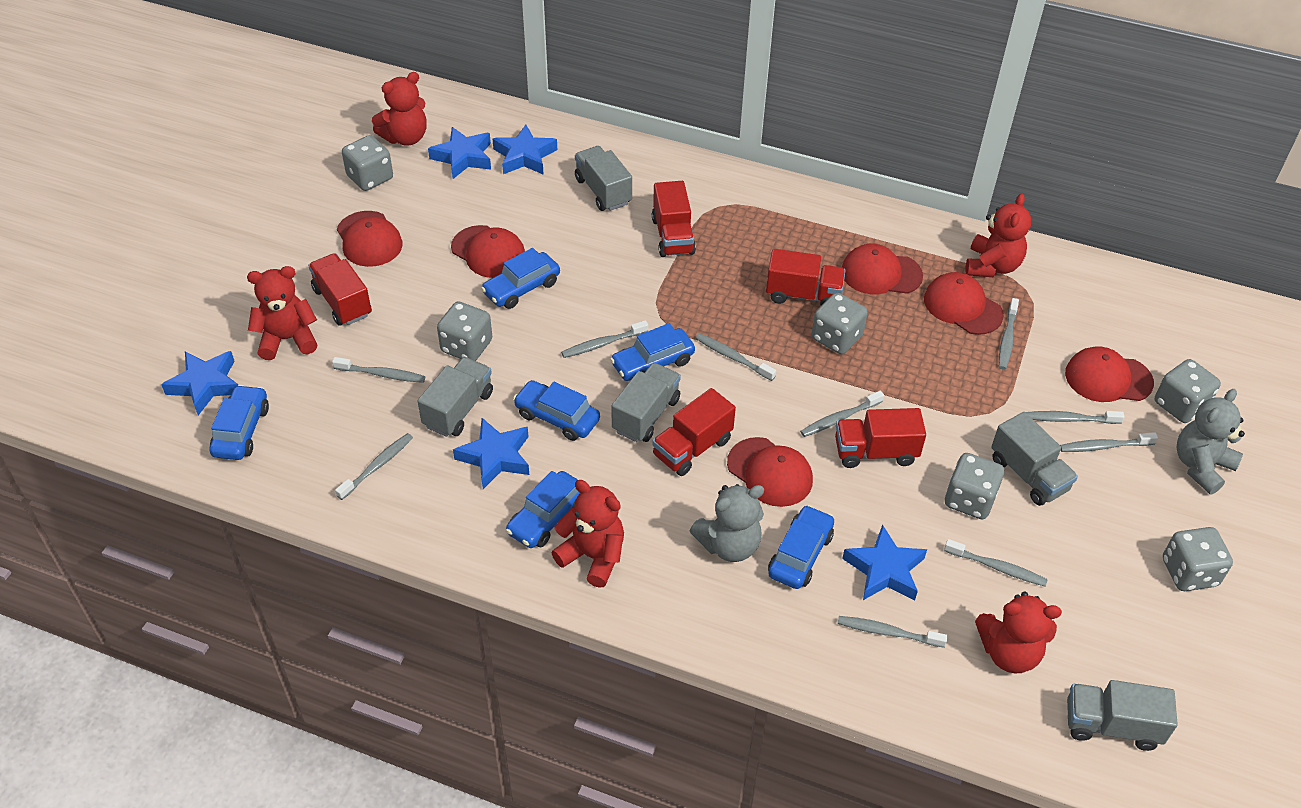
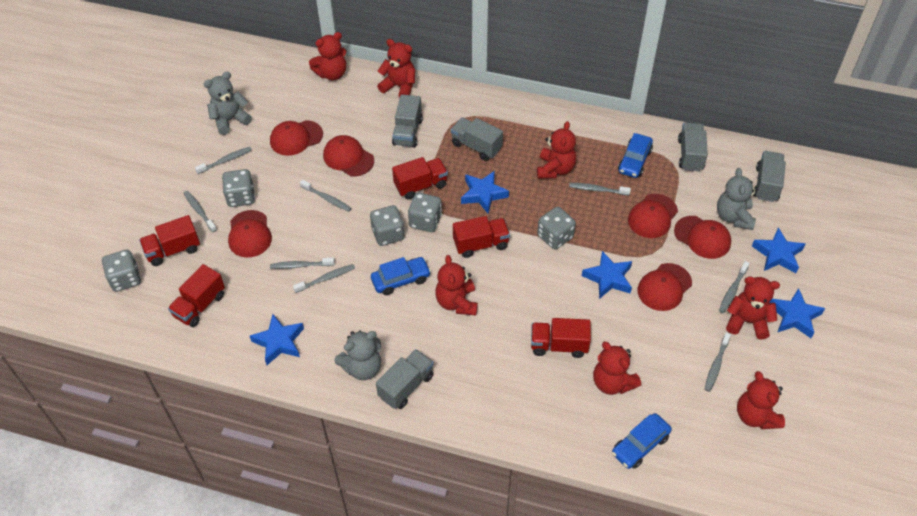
blue car: 6 -> 3
grey dice: 6 -> 5
grey teddy bear: 2 -> 3
grey toothbrush: 10 -> 8
red teddy bear: 5 -> 7

